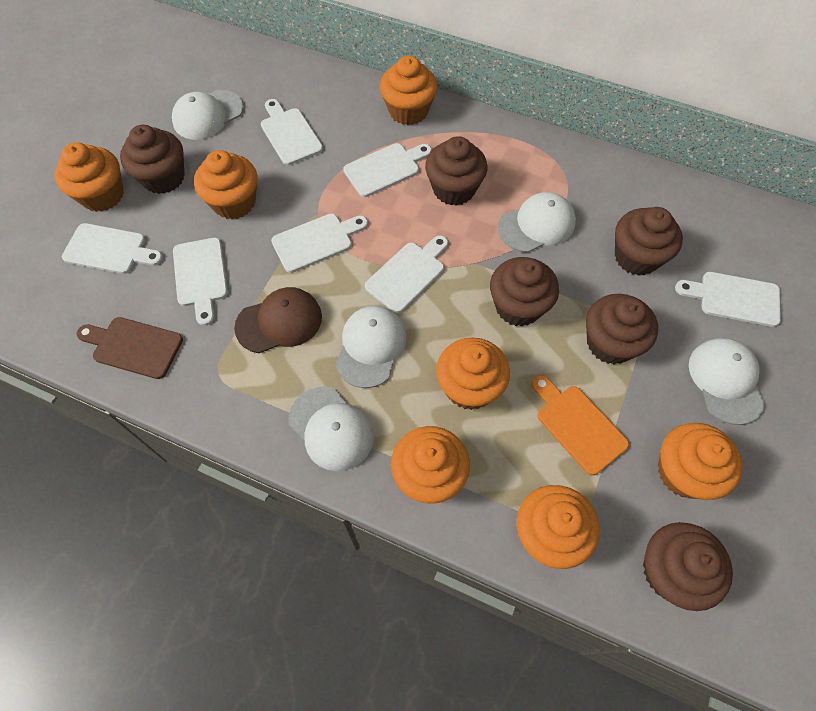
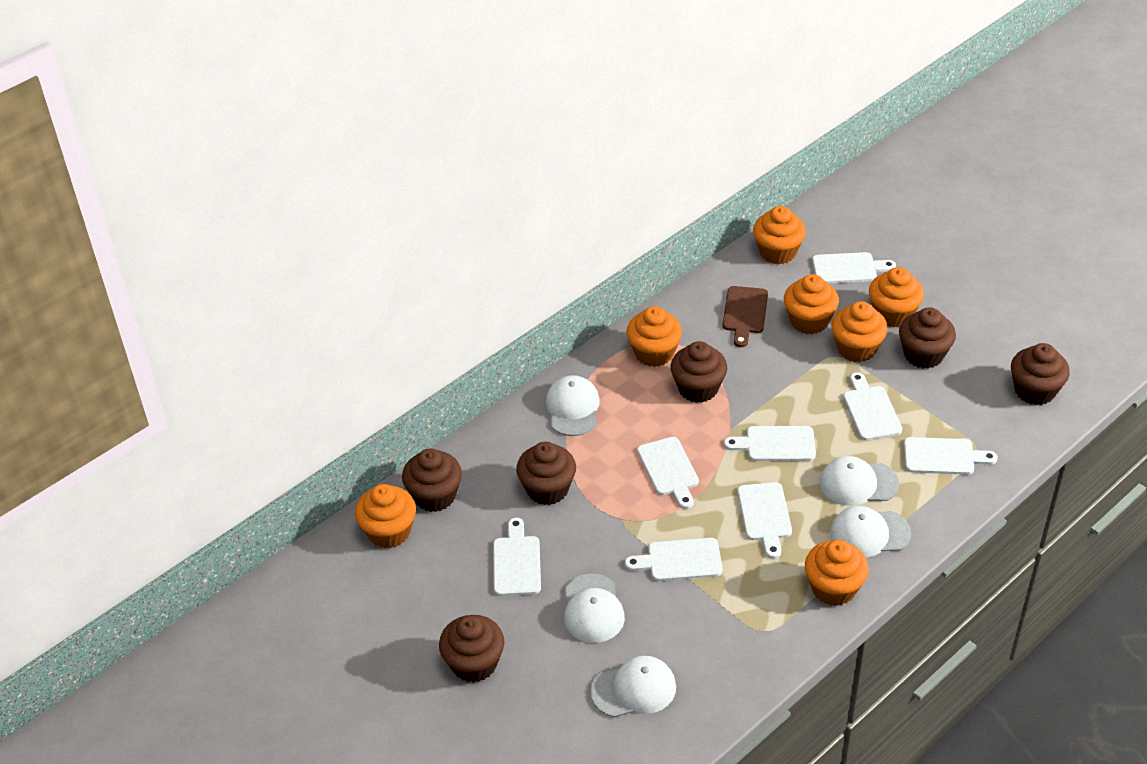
brown cap: 1 -> 0
orange cutting board: 1 -> 0
white cutting board: 7 -> 8

